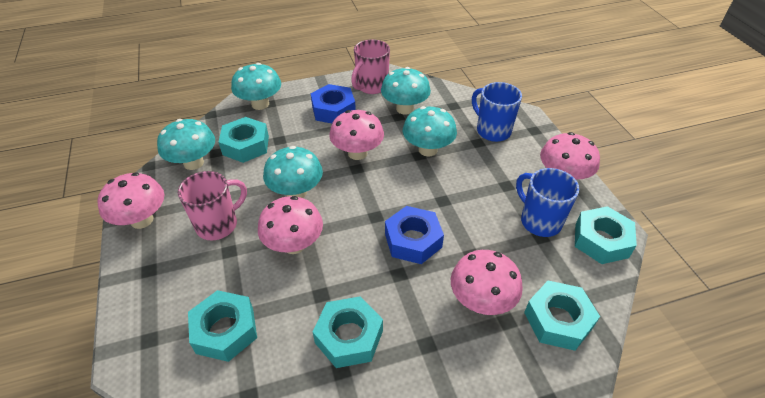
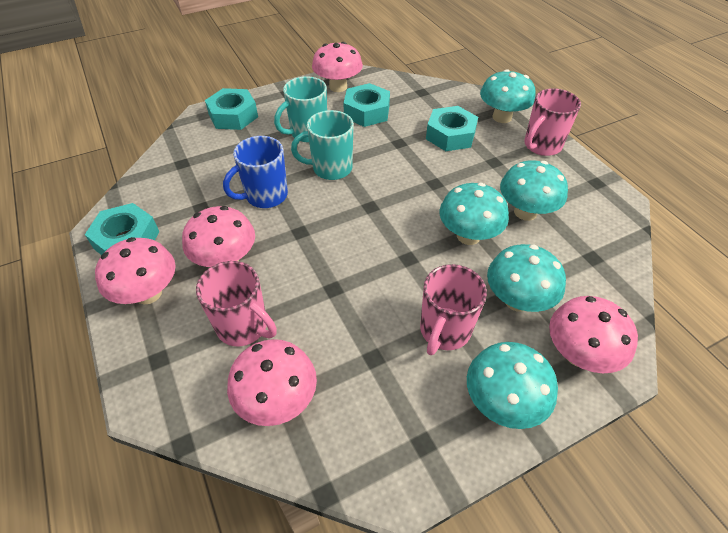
blue mug: 2 -> 1
blue nut: 2 -> 0
pink mug: 2 -> 3
turquoise mug: 0 -> 2
turquoise nut: 5 -> 4

